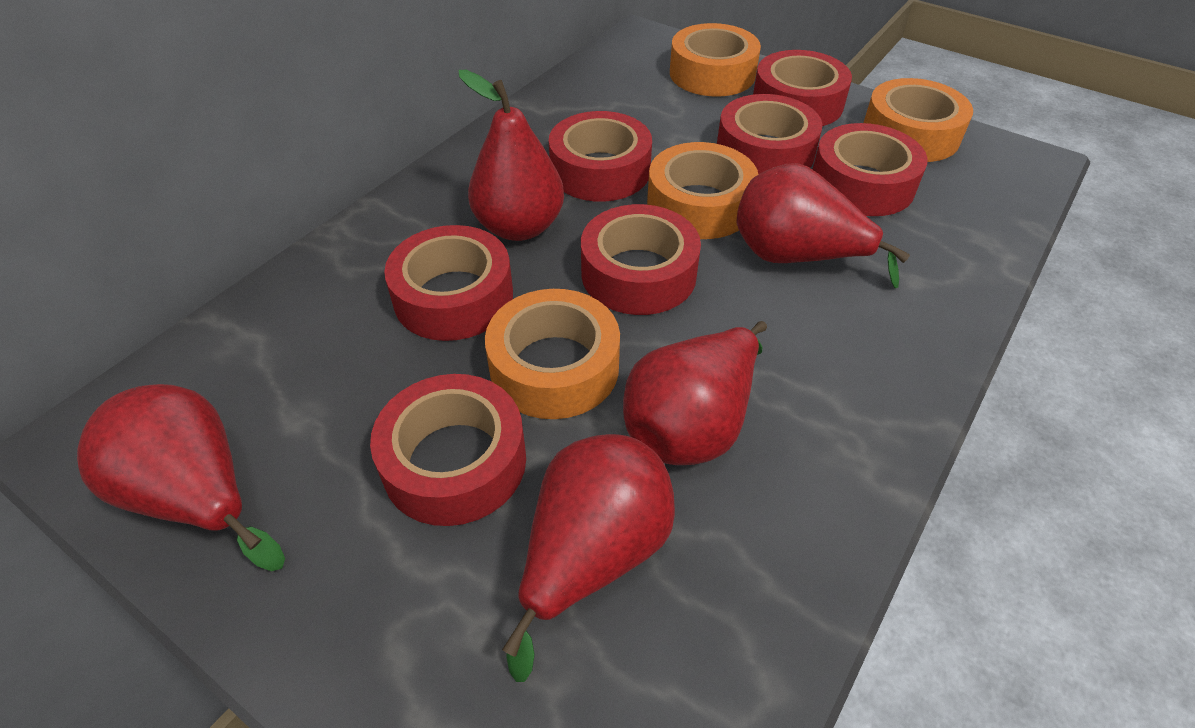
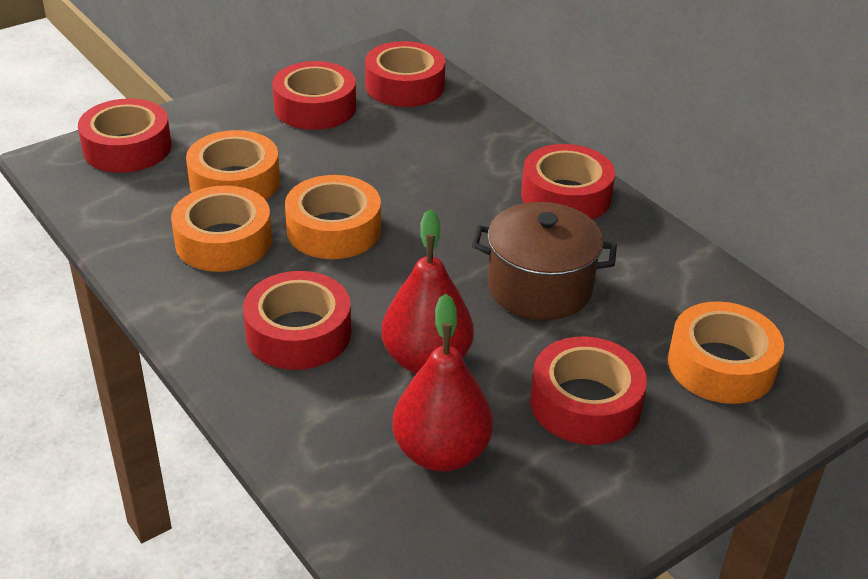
brown pot: 0 -> 1
red pear: 5 -> 2
red tape: 7 -> 6

